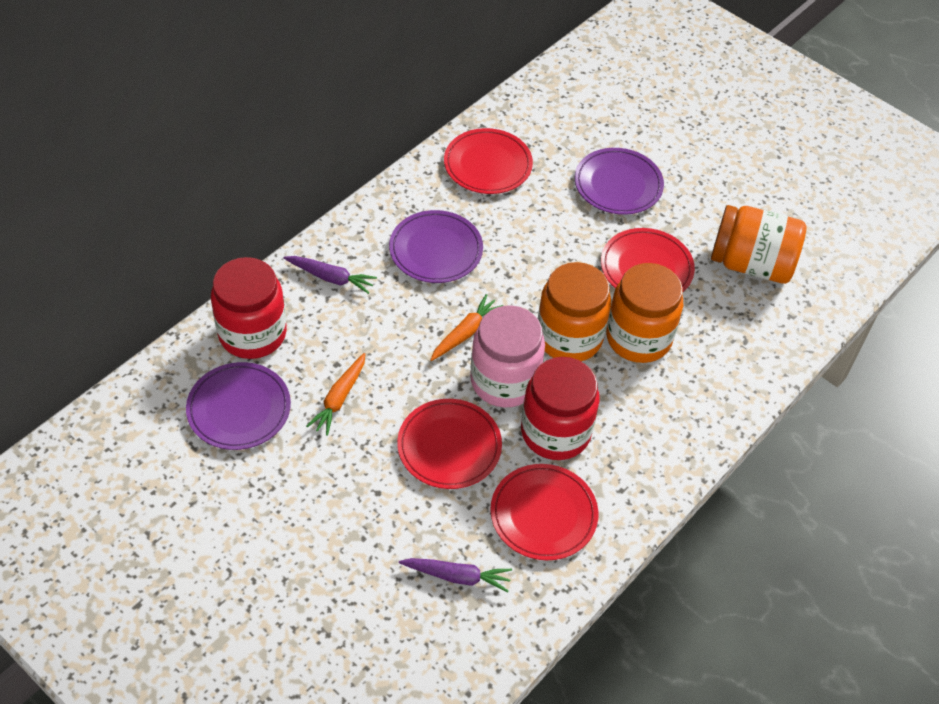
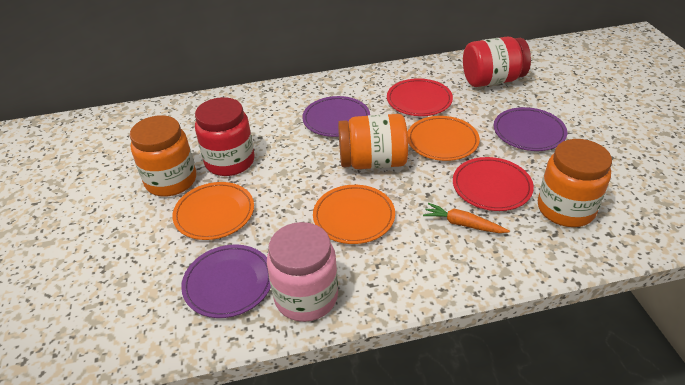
orange carrot: 2 -> 1
orange plate: 0 -> 3
purple carrot: 2 -> 0
red plate: 4 -> 2

